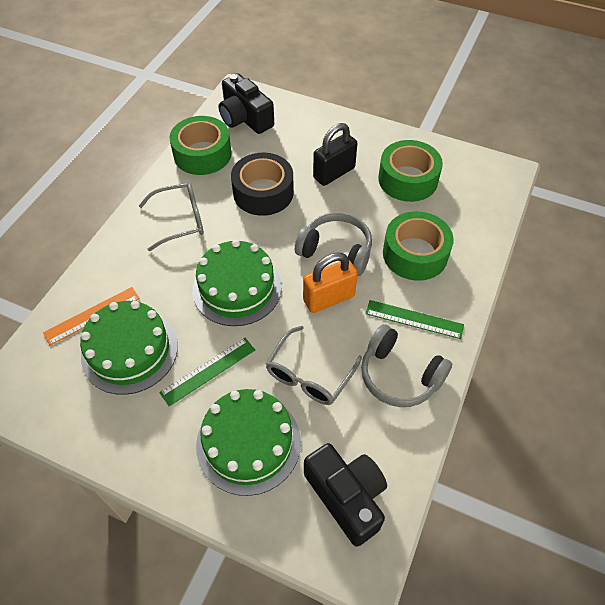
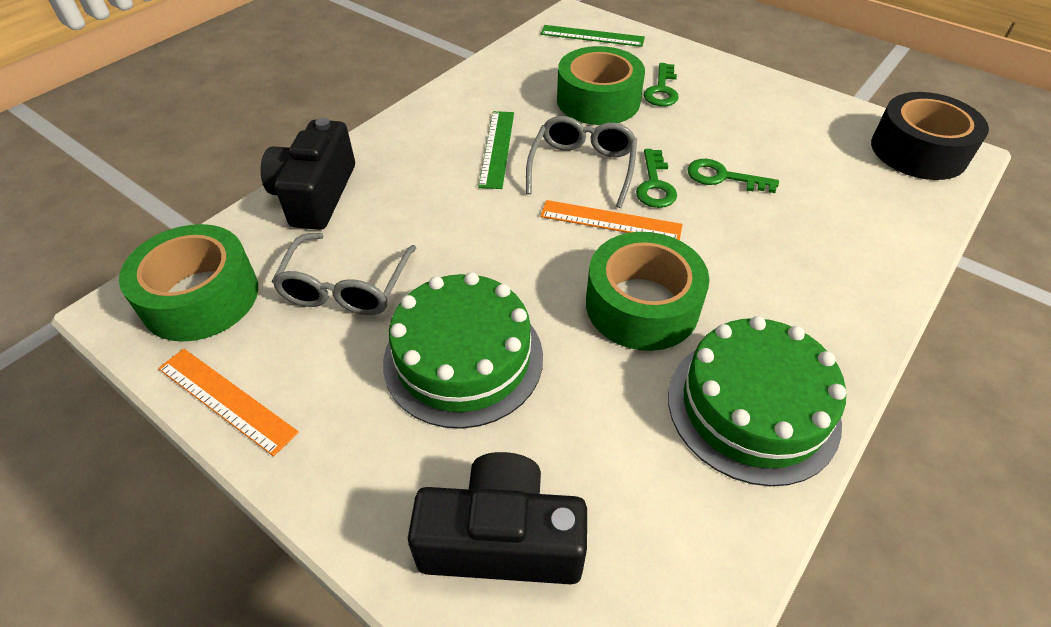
black padlock: 1 -> 0
green cake: 3 -> 2
green key: 0 -> 3
grey headphones: 2 -> 0
orange padlock: 1 -> 0
orange ruler: 1 -> 2

